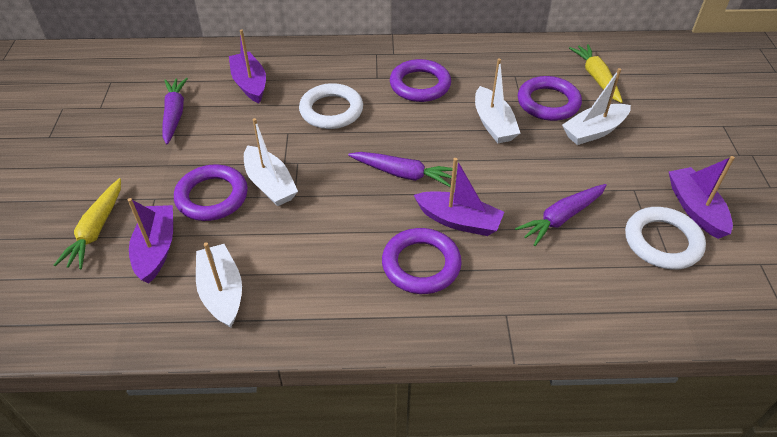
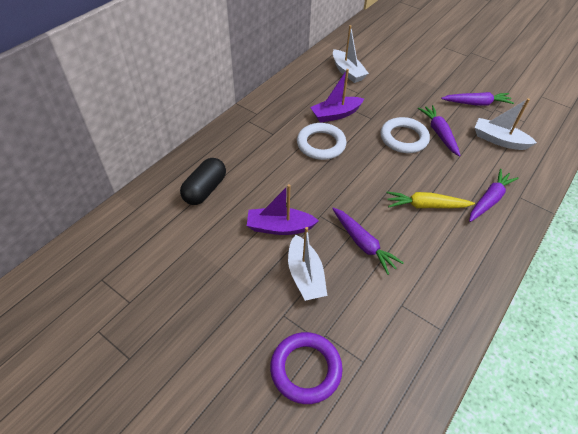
black capsule: 0 -> 1
purple boat: 4 -> 2
purple carrot: 3 -> 4
purple ring: 4 -> 1
white boat: 4 -> 3
yellow carrot: 2 -> 1

